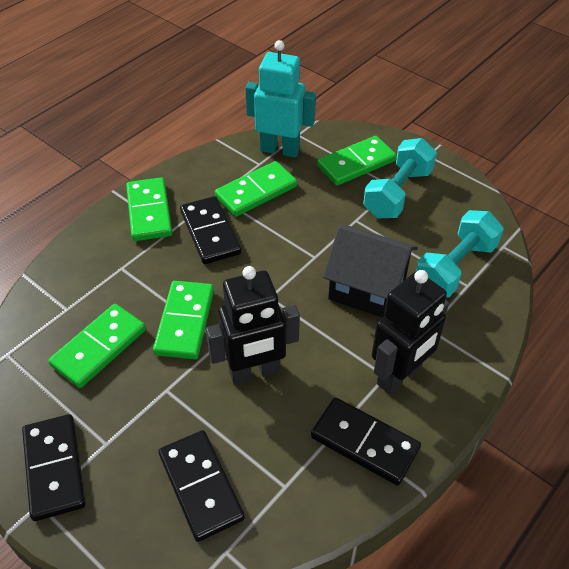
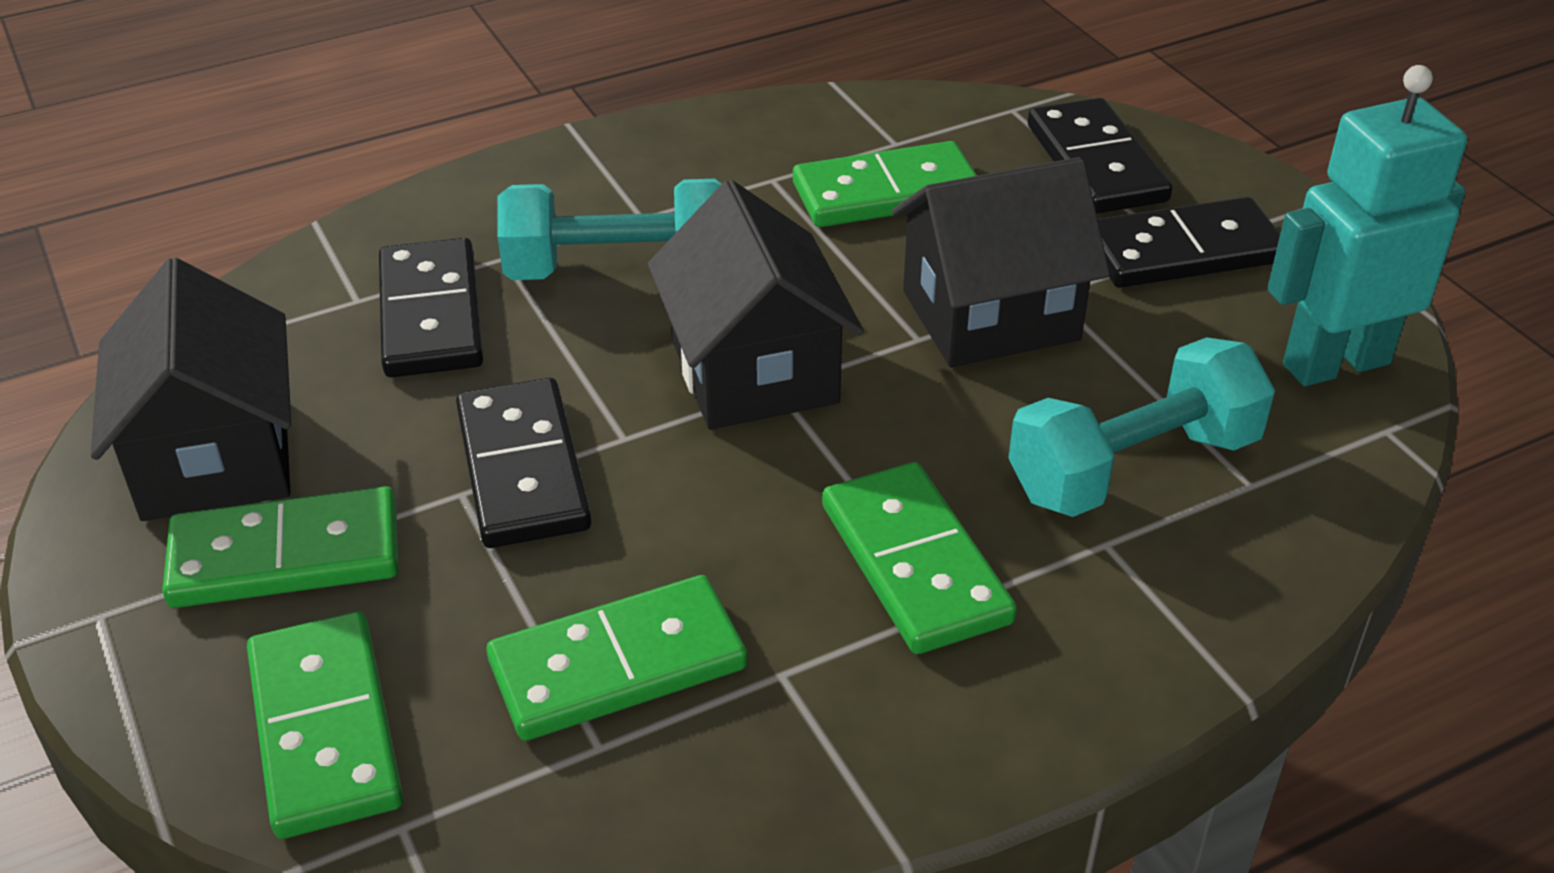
black house: 1 -> 3
black robot: 2 -> 0

